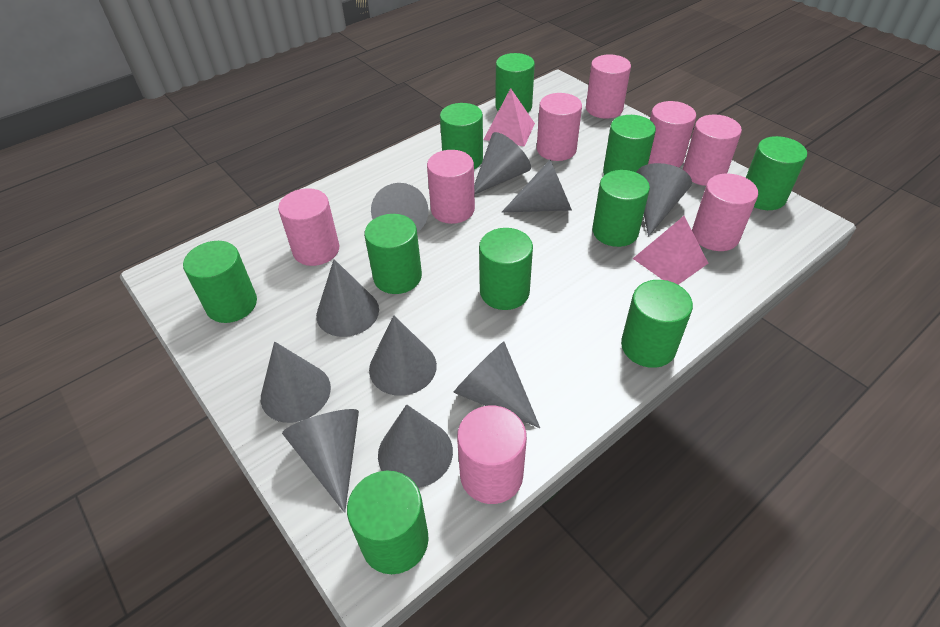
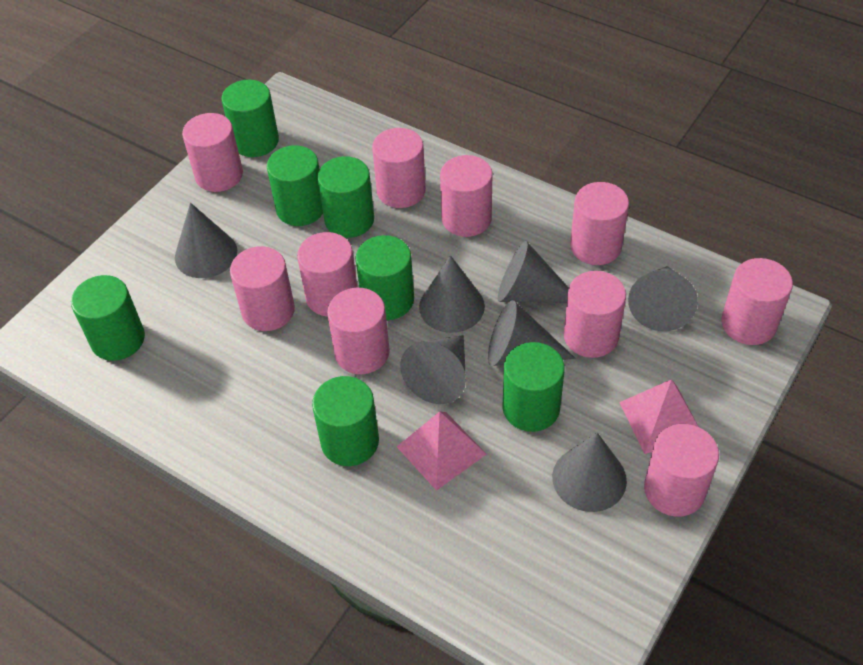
green cylinder: 10 -> 7
grey cone: 10 -> 7
pink cylinder: 8 -> 10

